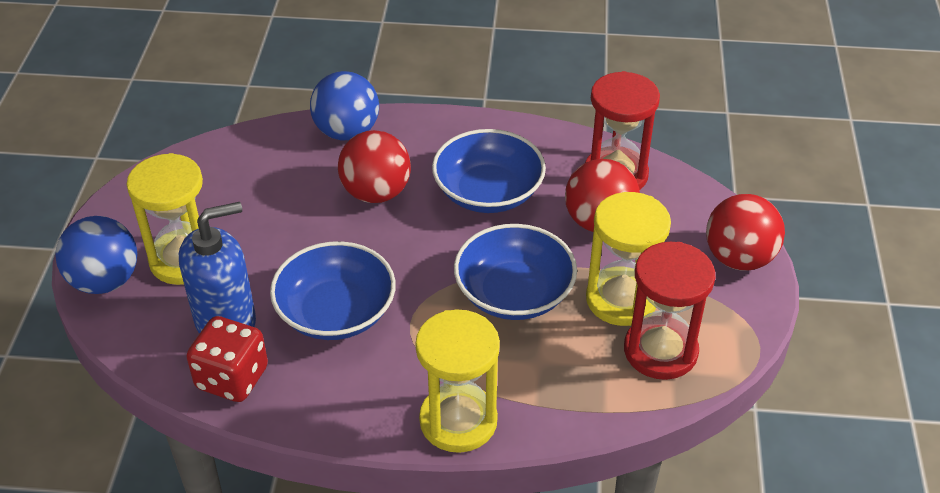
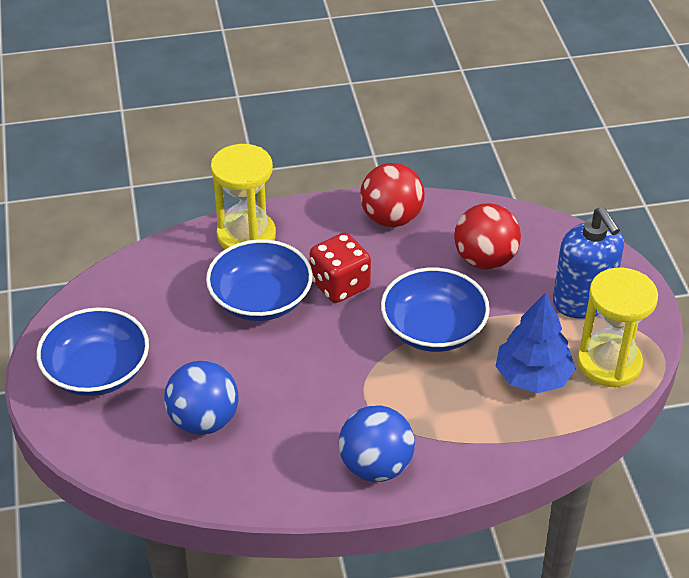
blue tree: 0 -> 1
red ball: 3 -> 2
red hourglass: 2 -> 0
yellow hourglass: 3 -> 2

